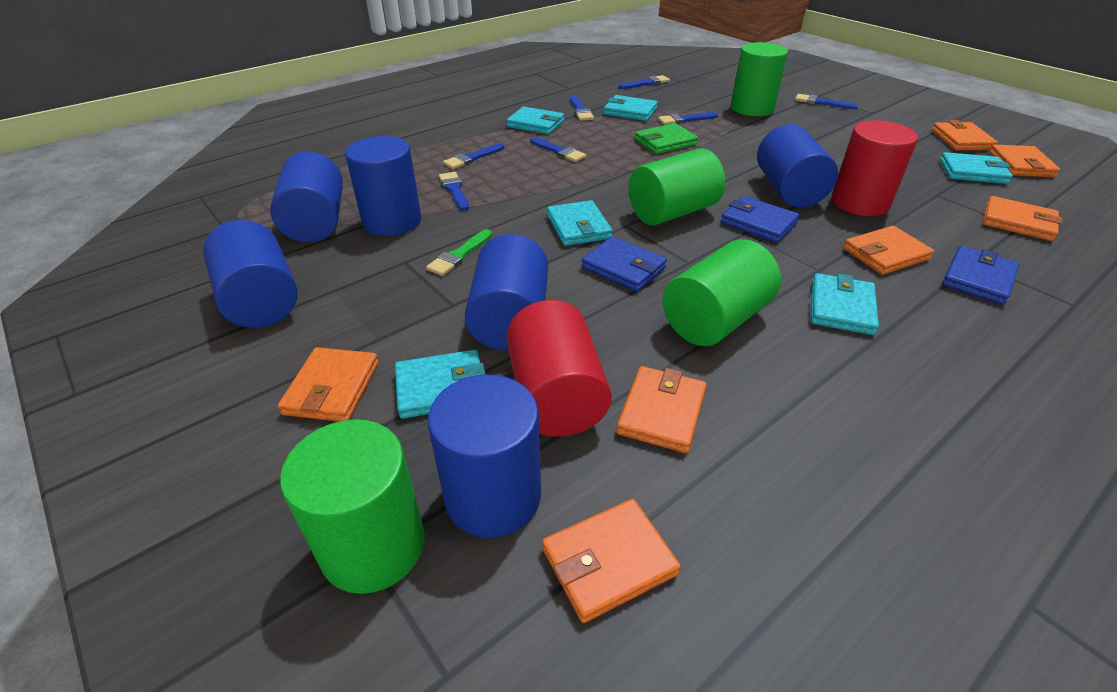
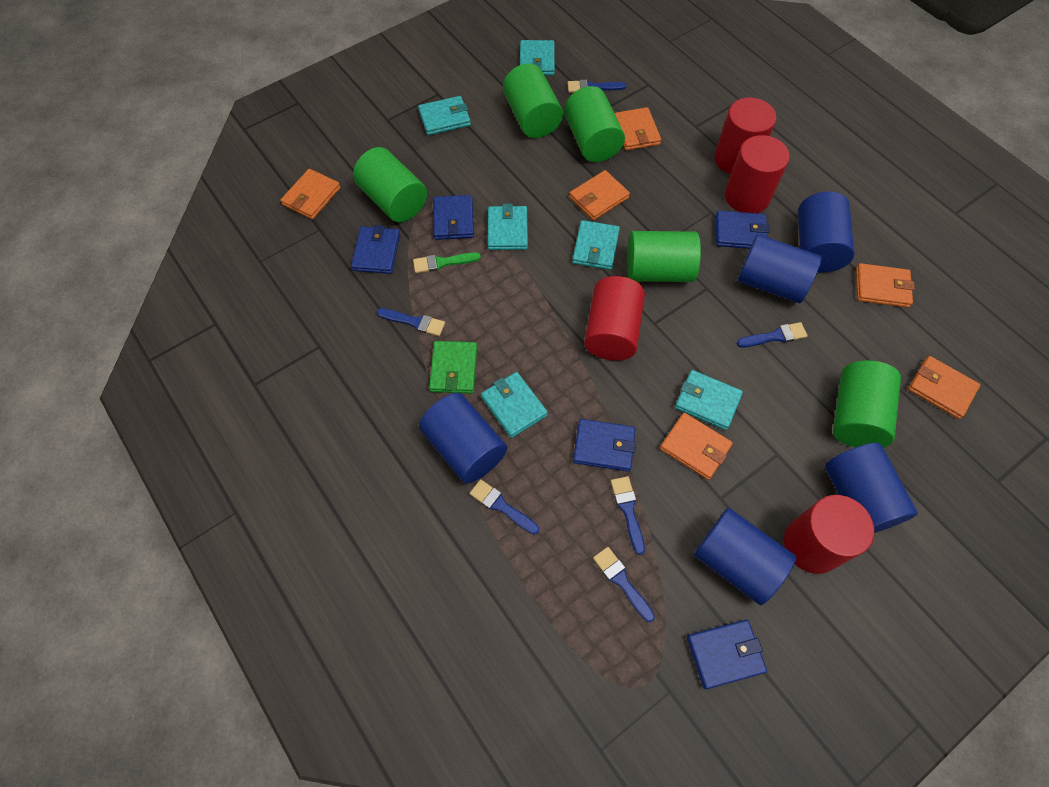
blue brush: 7 -> 6
blue cylinder: 6 -> 5
blue wallet: 3 -> 5
green cylinder: 4 -> 5
orange wallet: 7 -> 6
red cylinder: 2 -> 4

